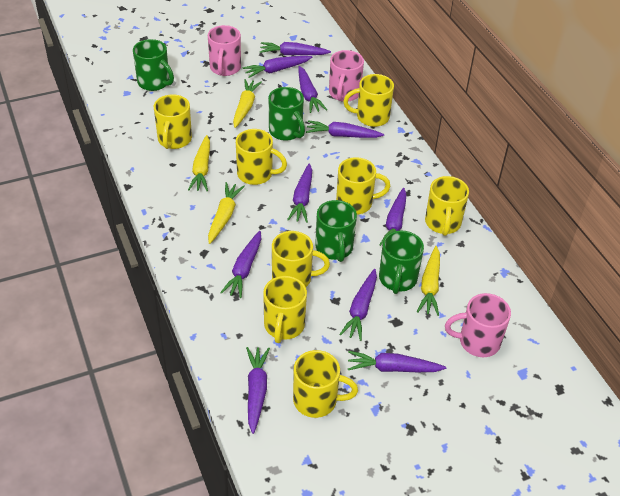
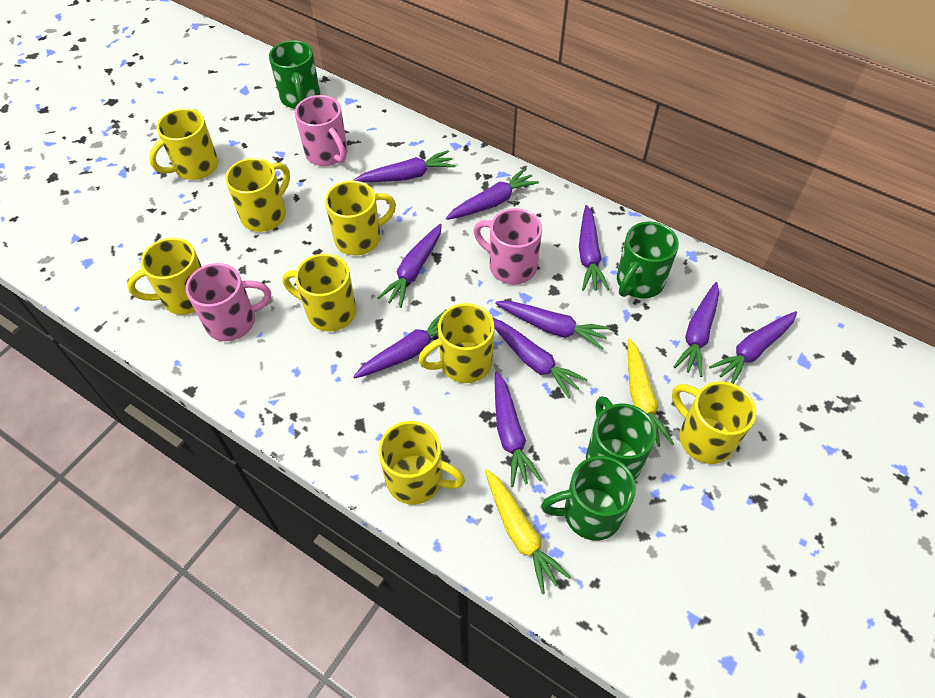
yellow carrot: 4 -> 2

